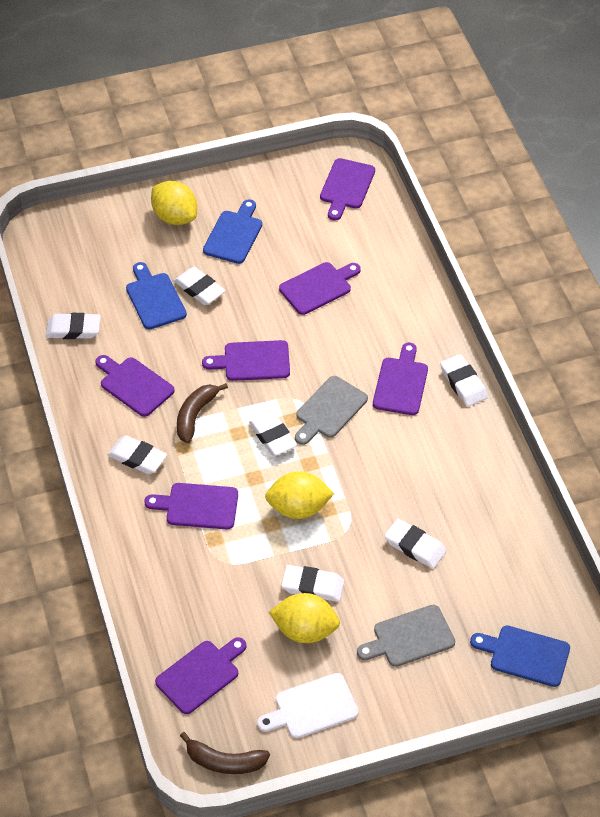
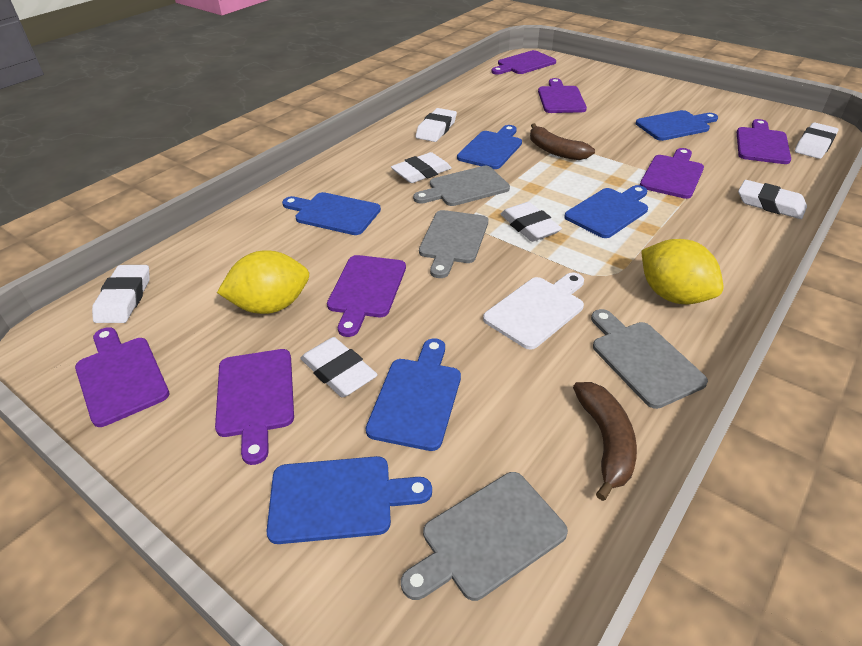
blue cutting board: 3 -> 6
grey cutting board: 2 -> 4
yellow lemon: 3 -> 2

